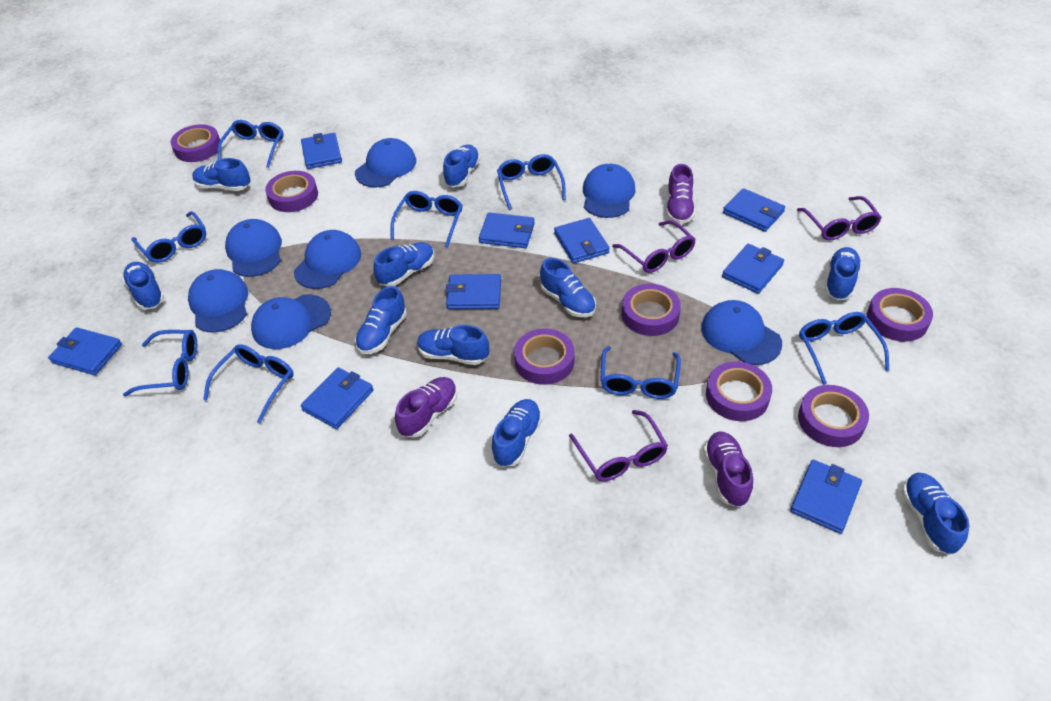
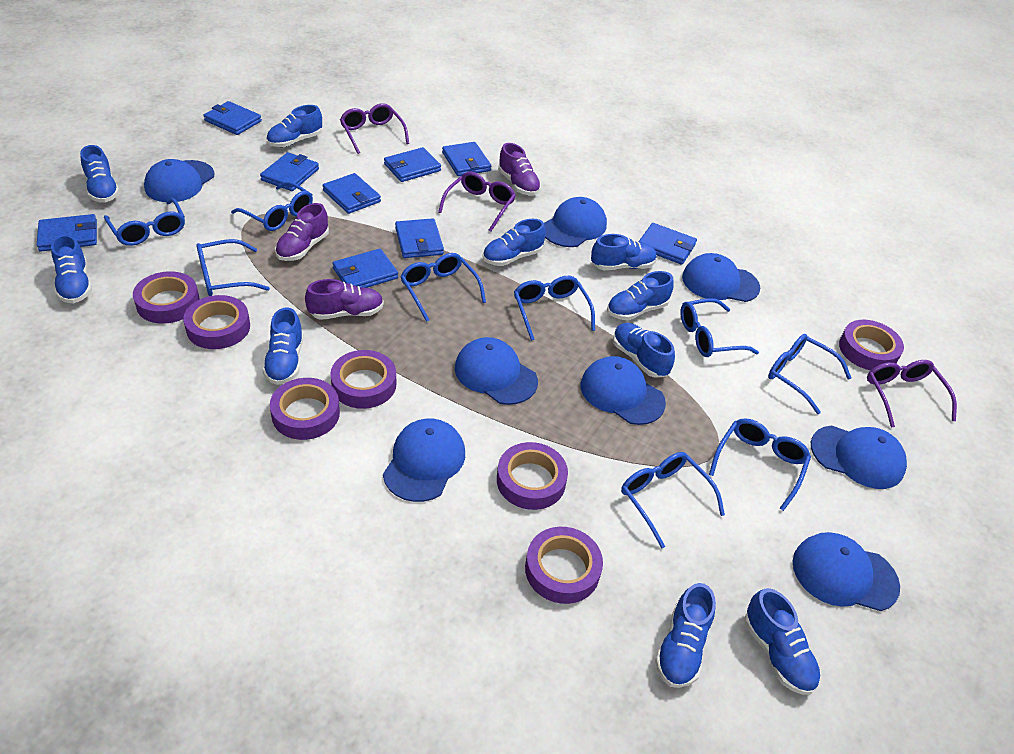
blue cap: 7 -> 8
blue glasses: 8 -> 9

